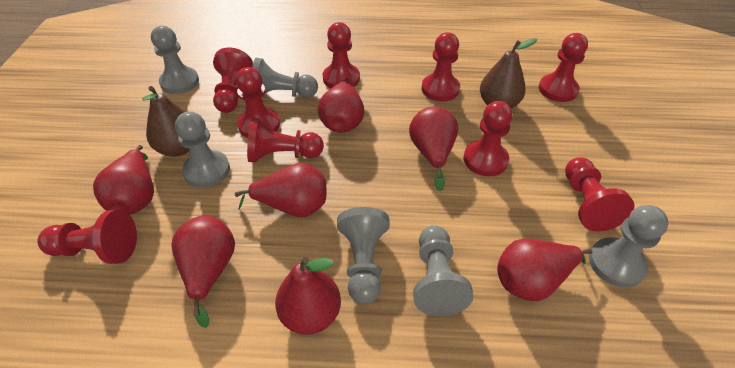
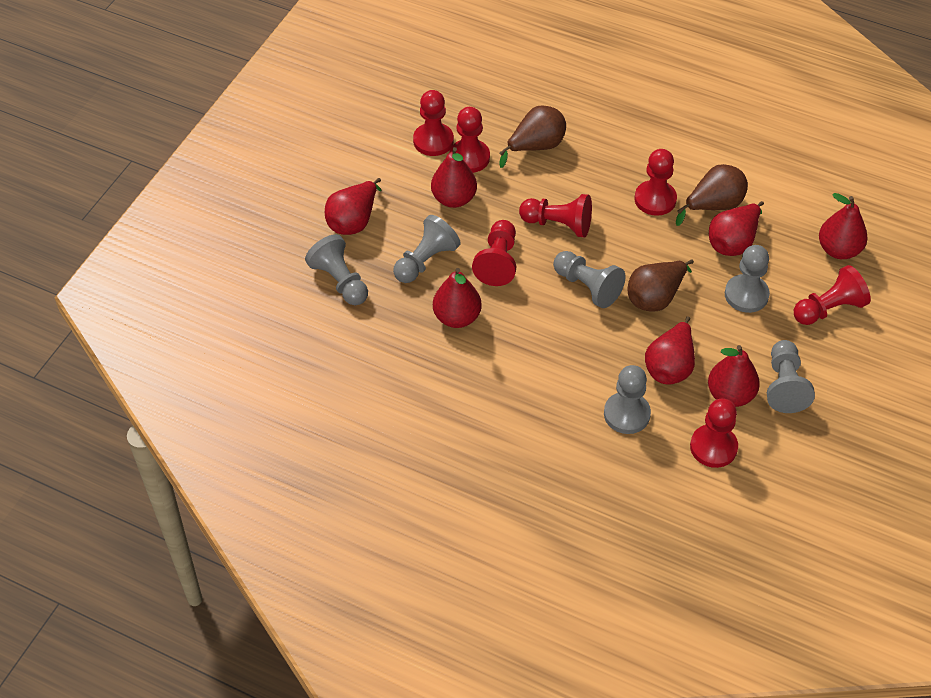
brown pear: 2 -> 3
red pawn: 9 -> 7

